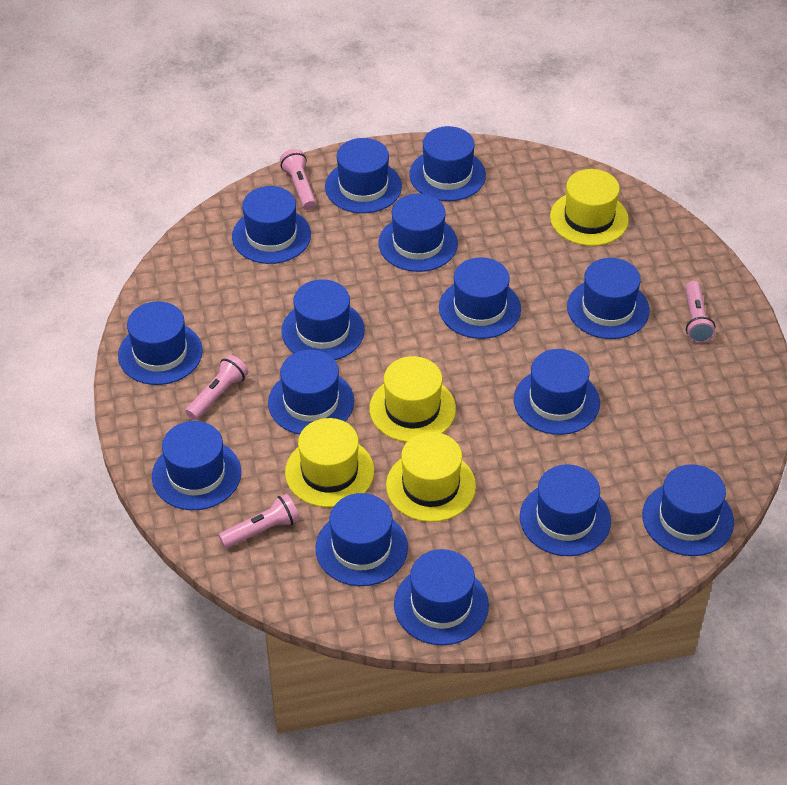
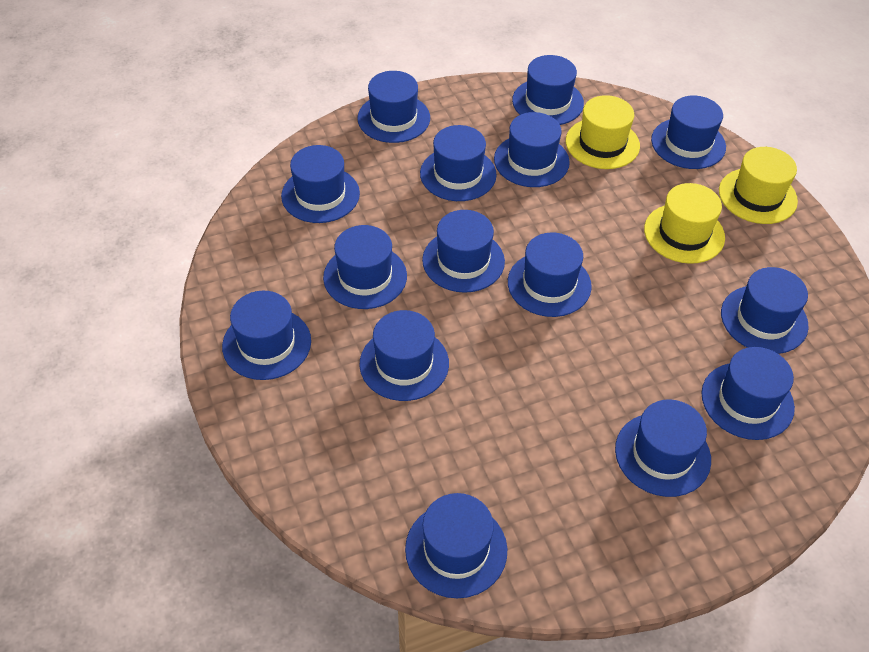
pink flashlight: 4 -> 0
yellow hat: 4 -> 3

